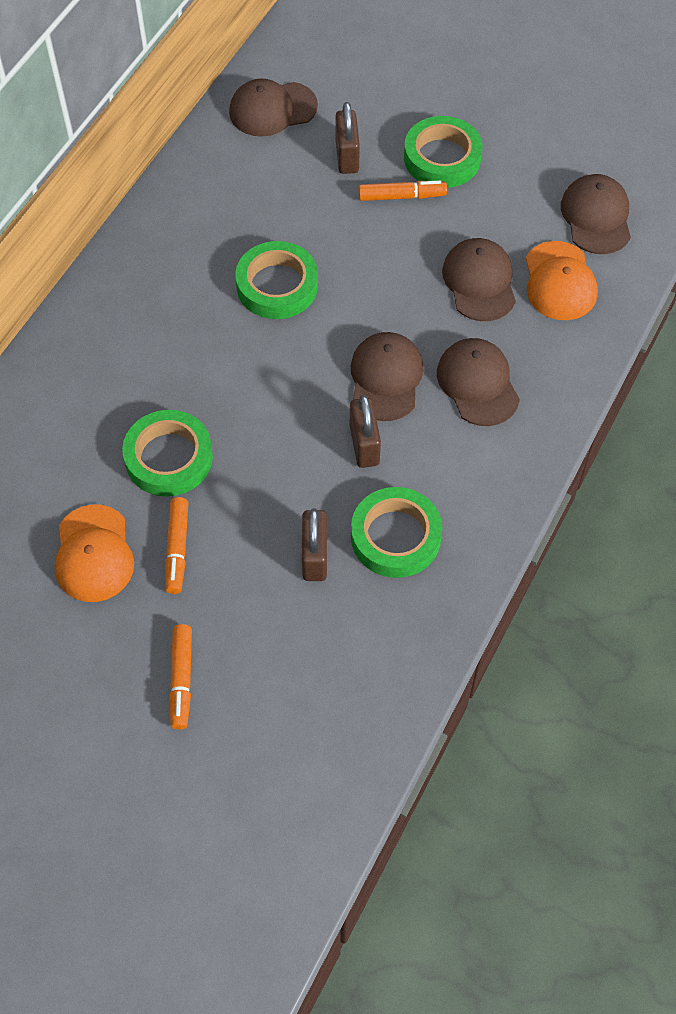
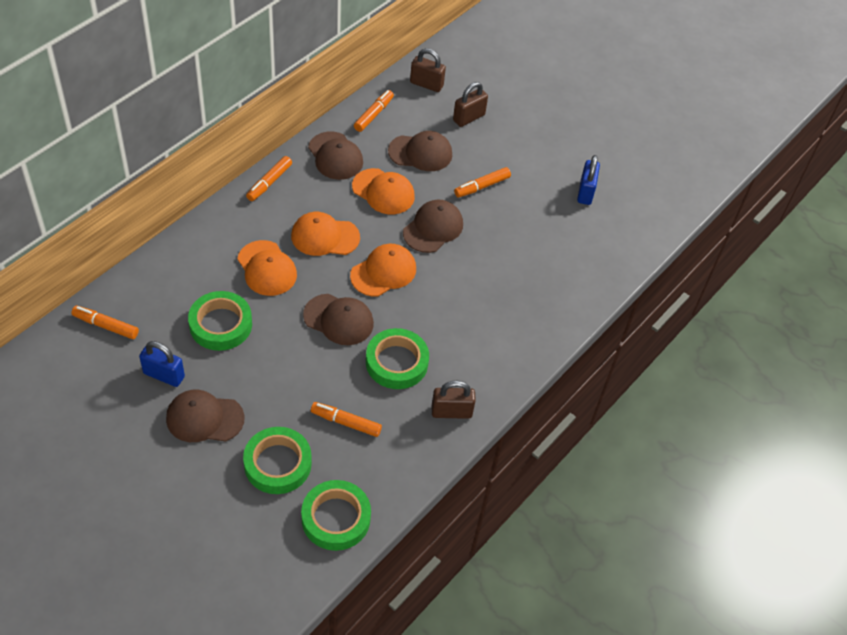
blue padlock: 0 -> 2
orange cap: 2 -> 4
orange marker: 3 -> 5

